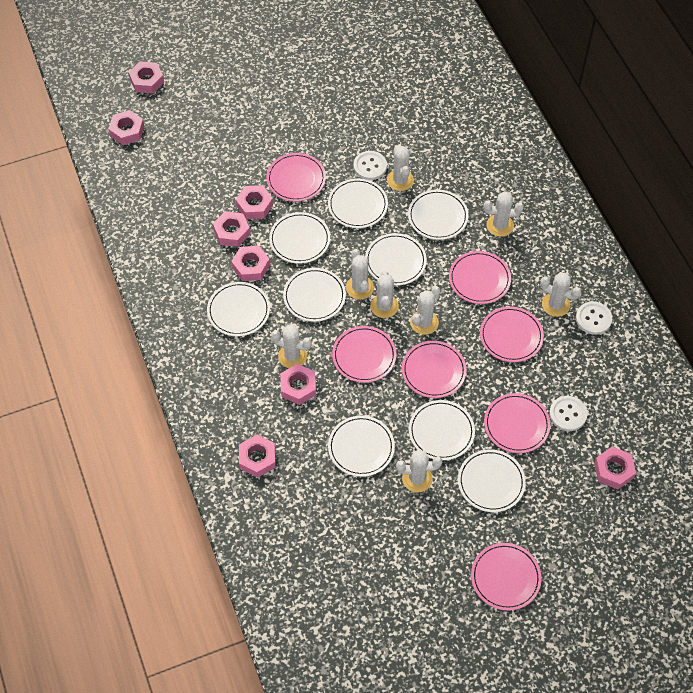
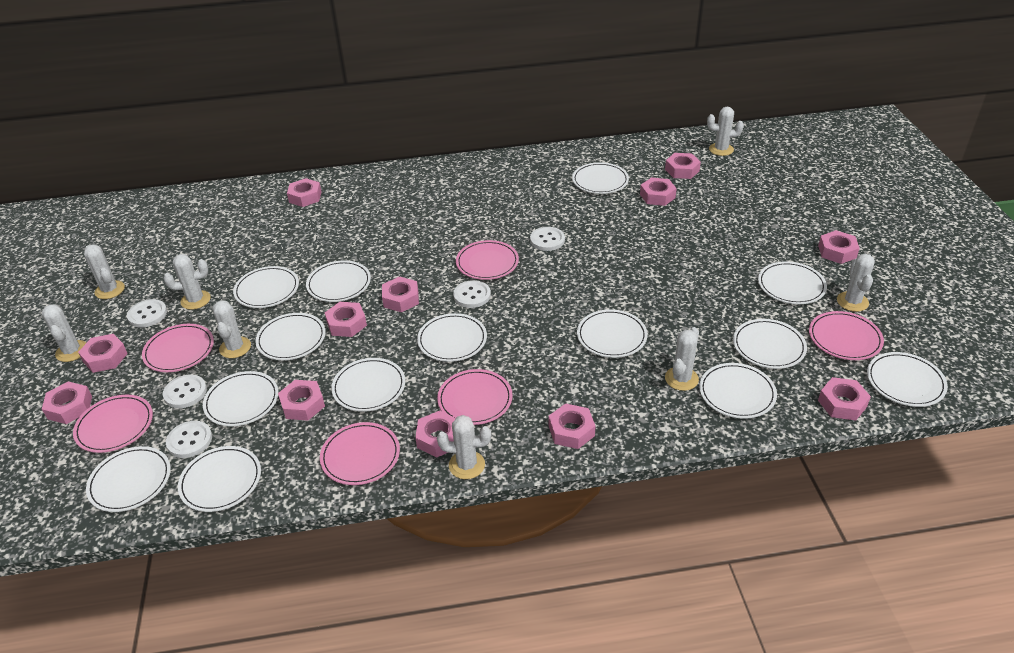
pink nut: 8 -> 12
pink plate: 7 -> 6
white button: 3 -> 5
white plate: 9 -> 14

